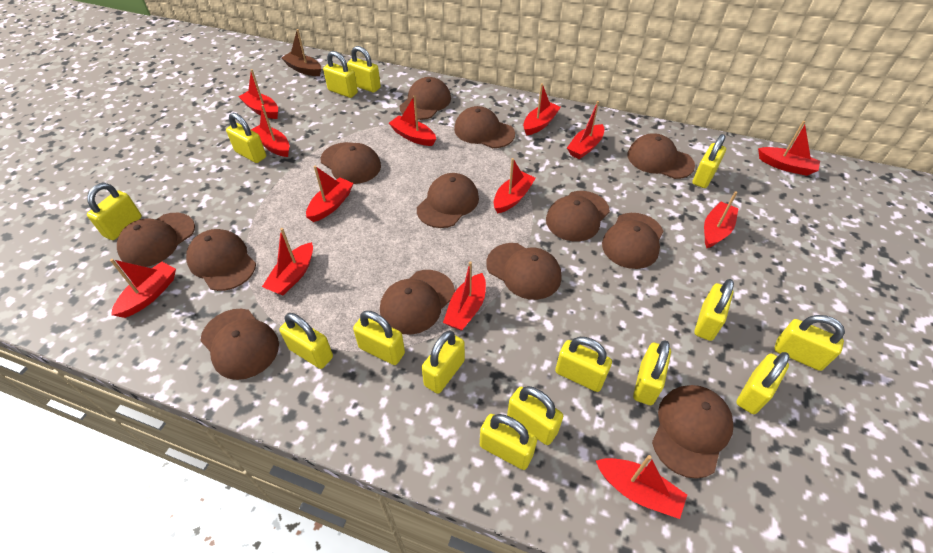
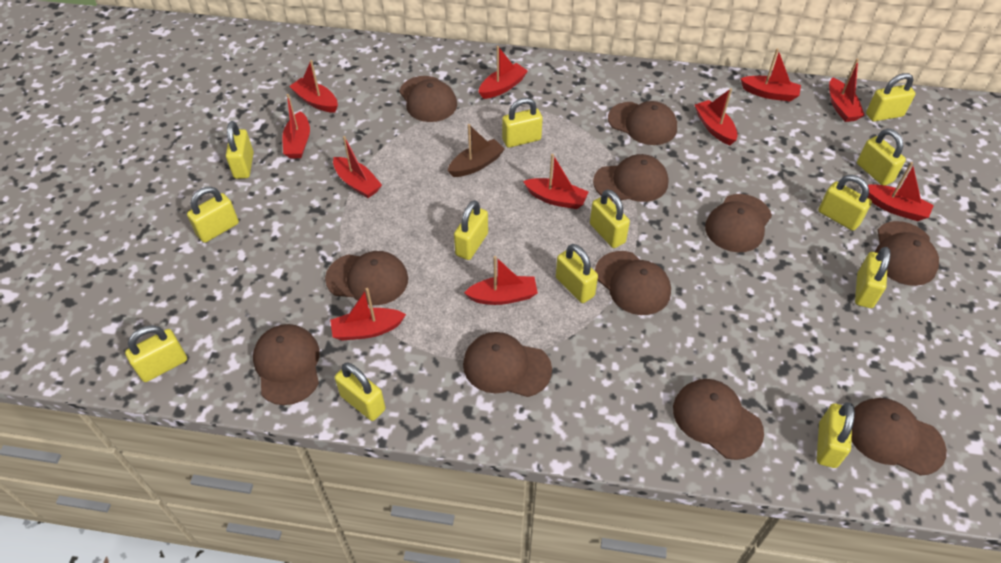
brown cap: 13 -> 11
red boat: 13 -> 11
yellow padlock: 15 -> 13

